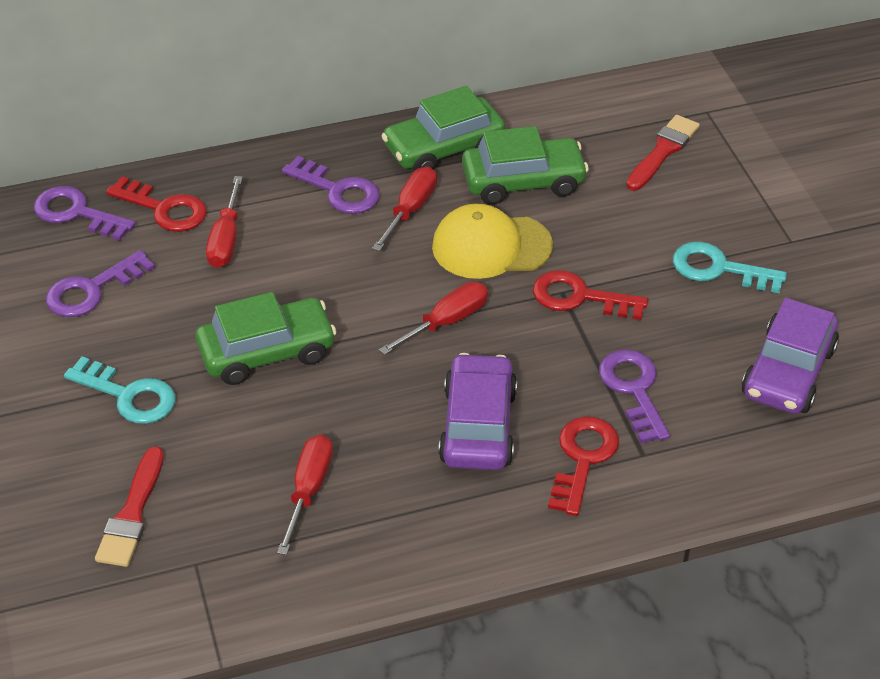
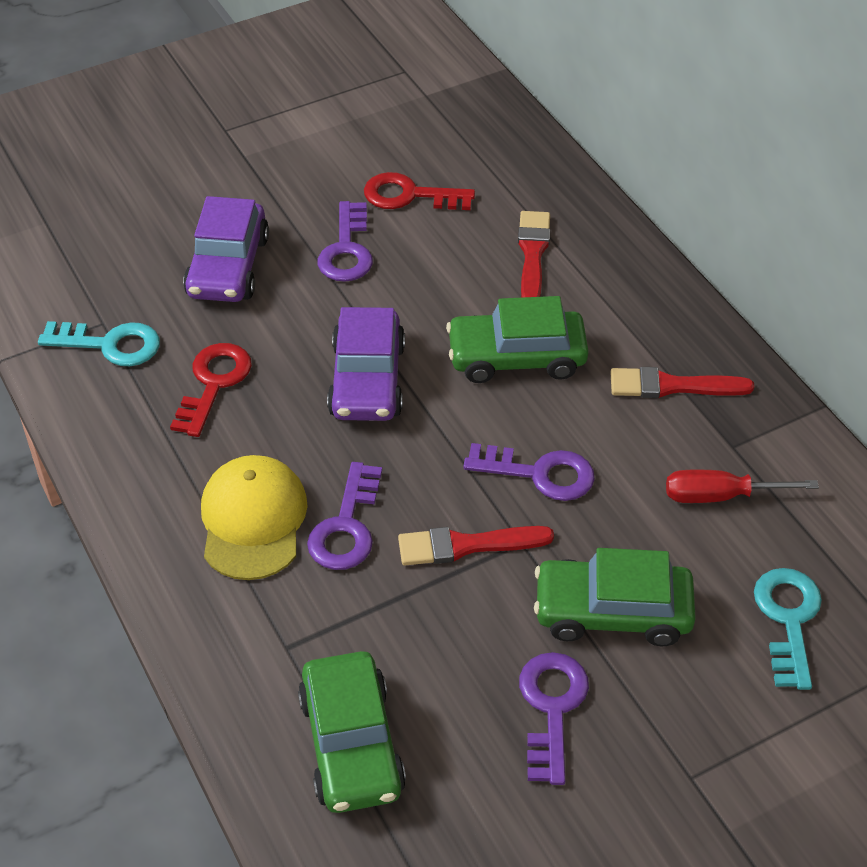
red brush: 2 -> 3
red key: 3 -> 2
red screwdriver: 4 -> 1

